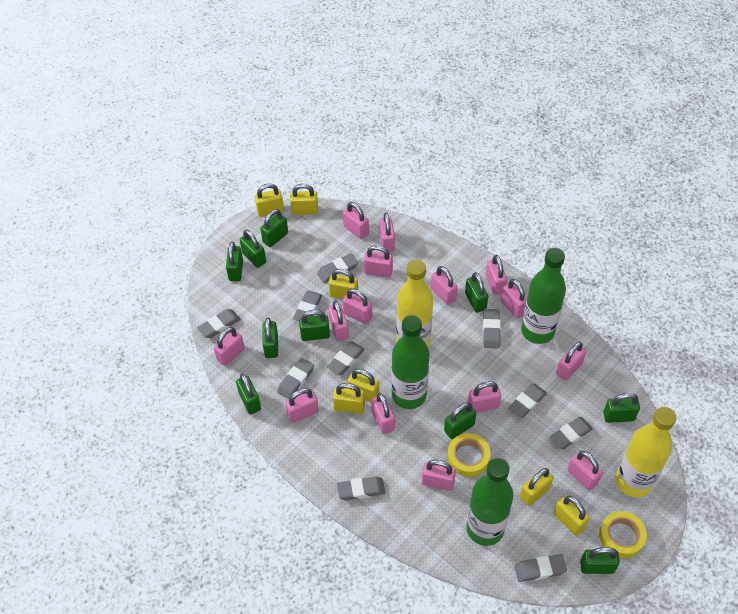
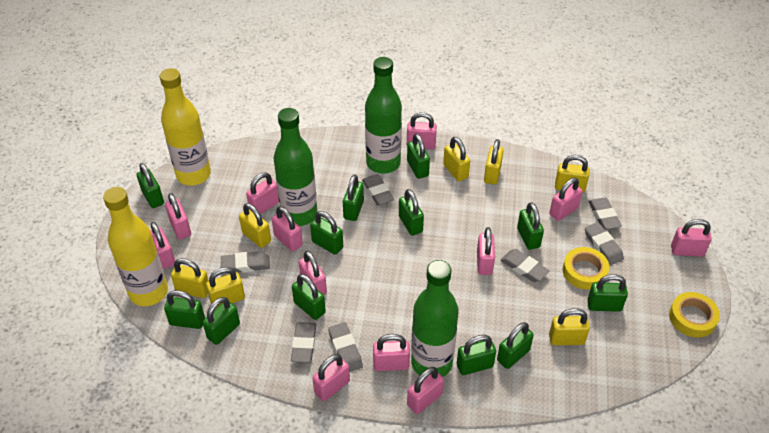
green padlock: 10 -> 12
grey eraser: 10 -> 7
pink padlock: 15 -> 12

